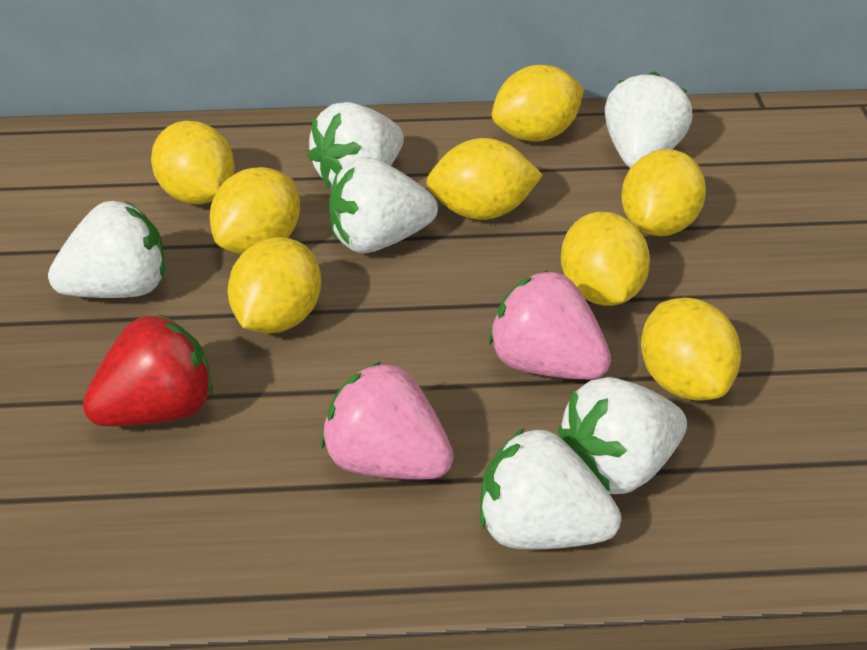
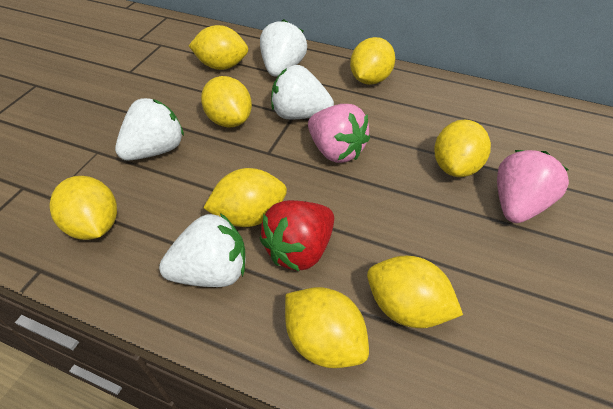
white strawberry: 6 -> 4

